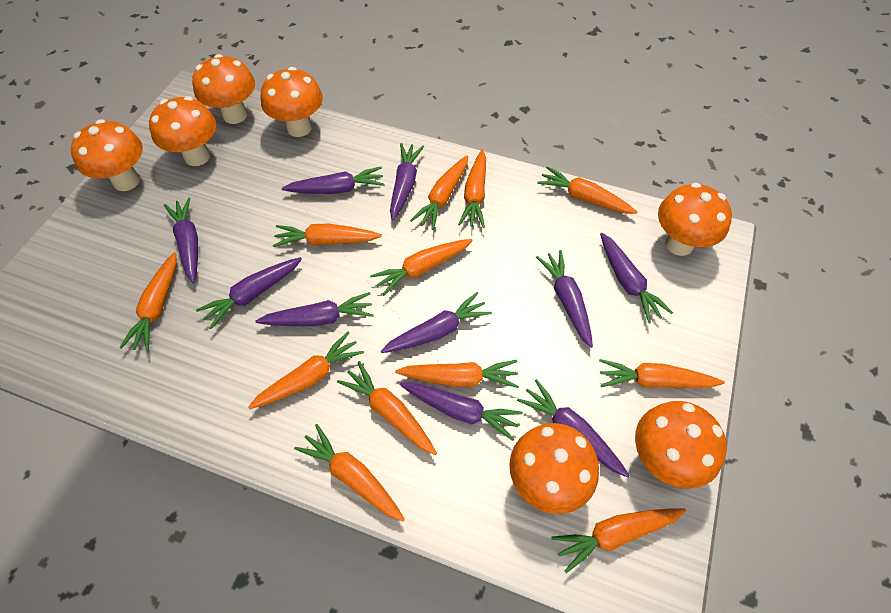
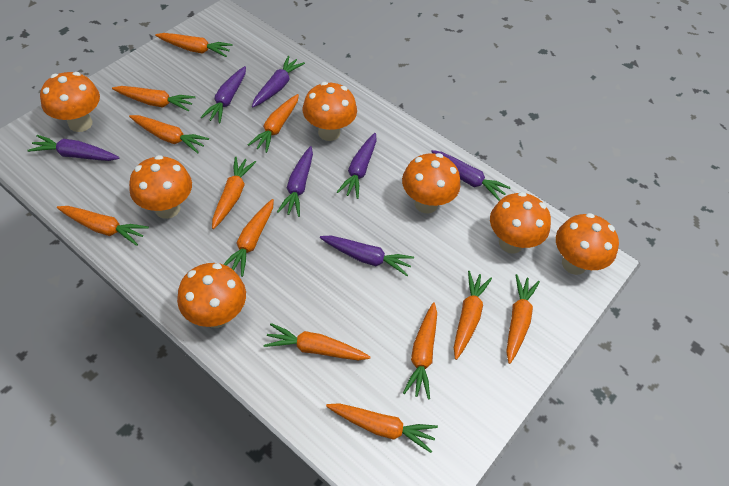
purple carrot: 10 -> 7

